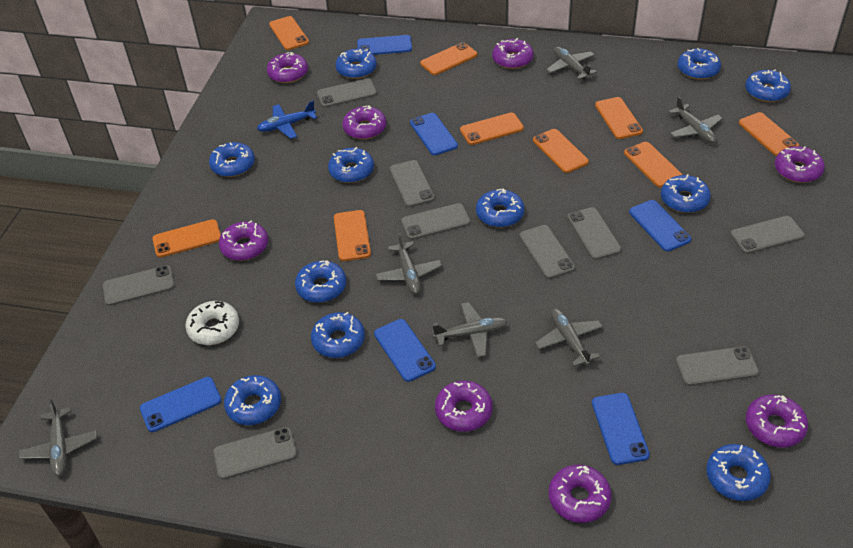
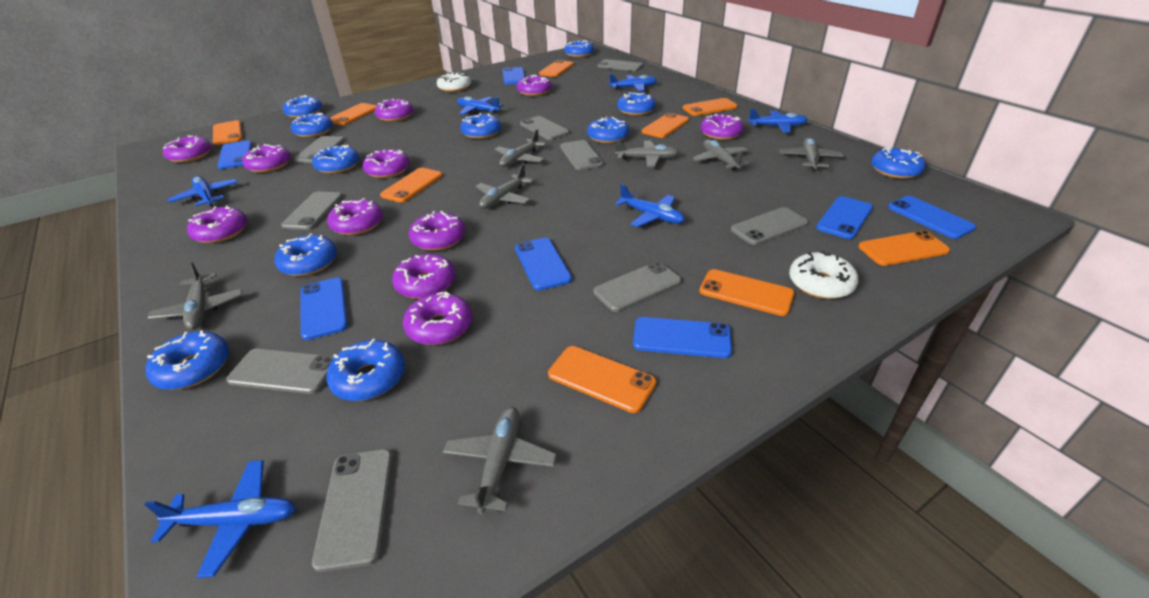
blue phone: 6 -> 7
blue plane: 1 -> 6
grey plane: 6 -> 7
purple donut: 8 -> 11
white donut: 1 -> 2

